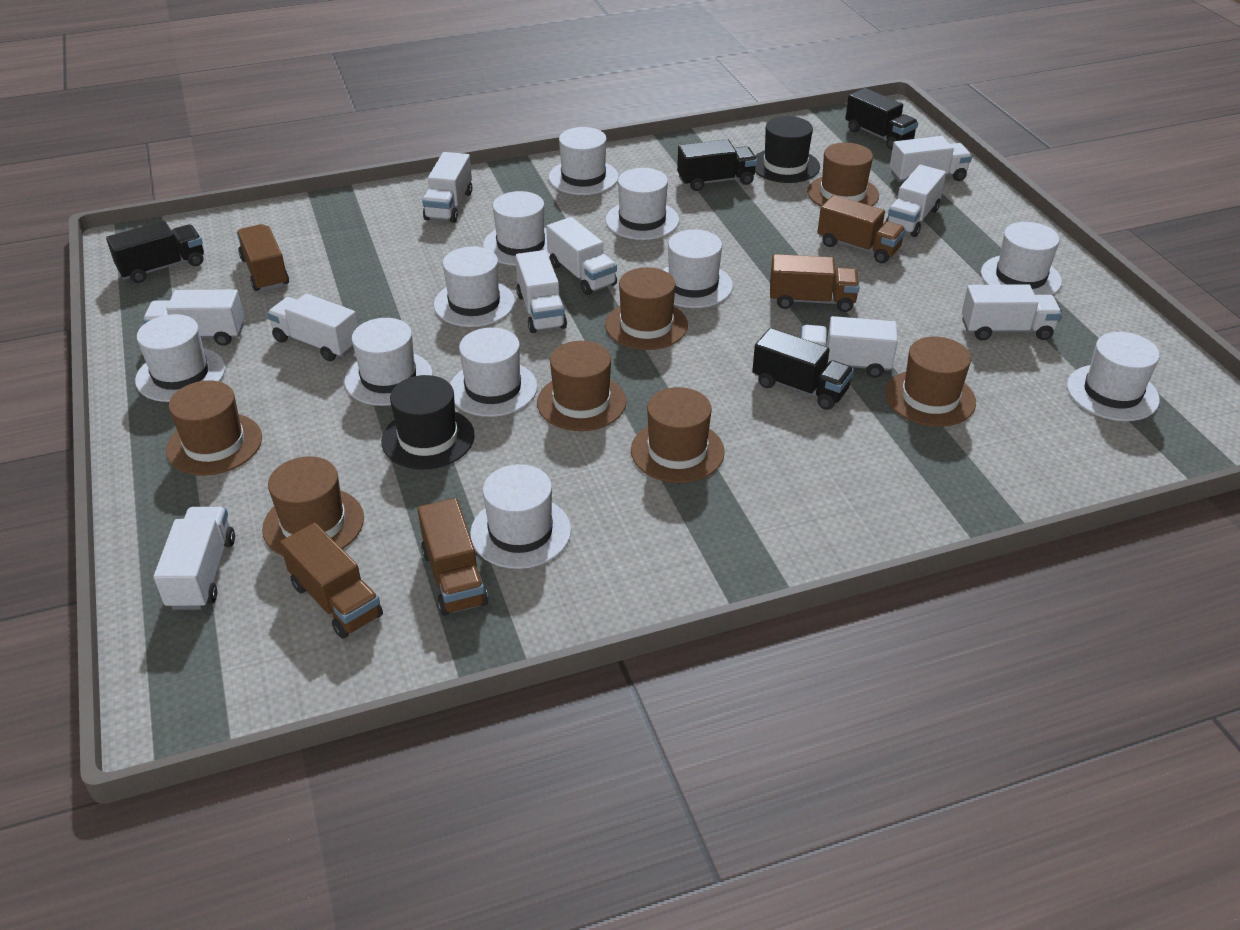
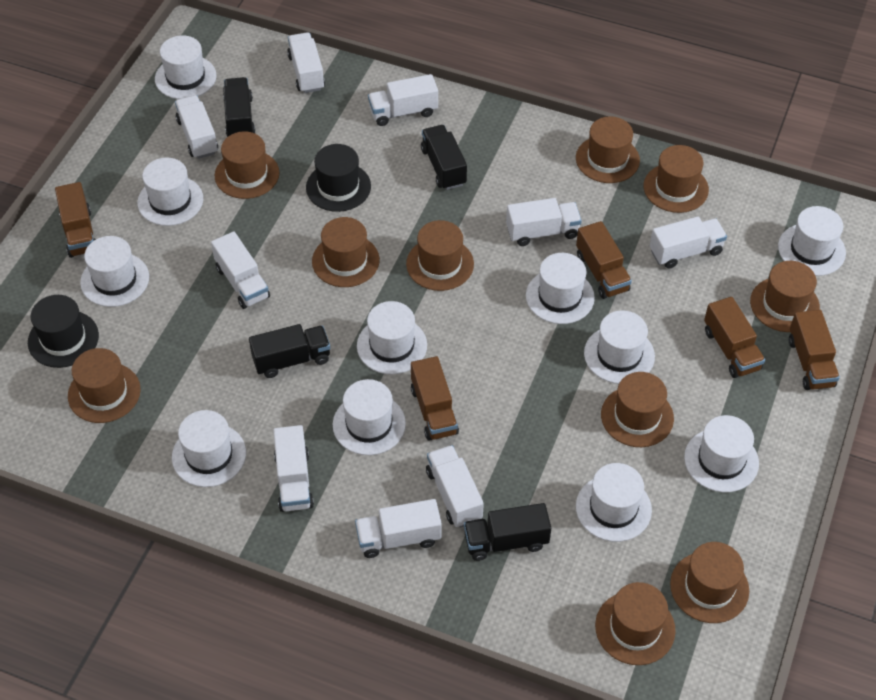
brown hat: 7 -> 10
white truck: 10 -> 9

